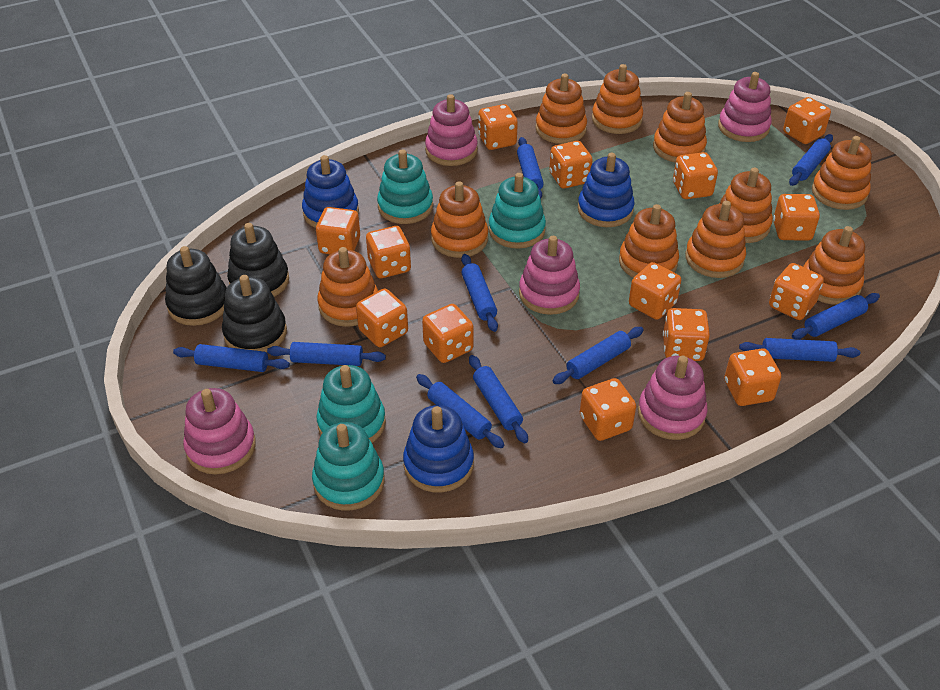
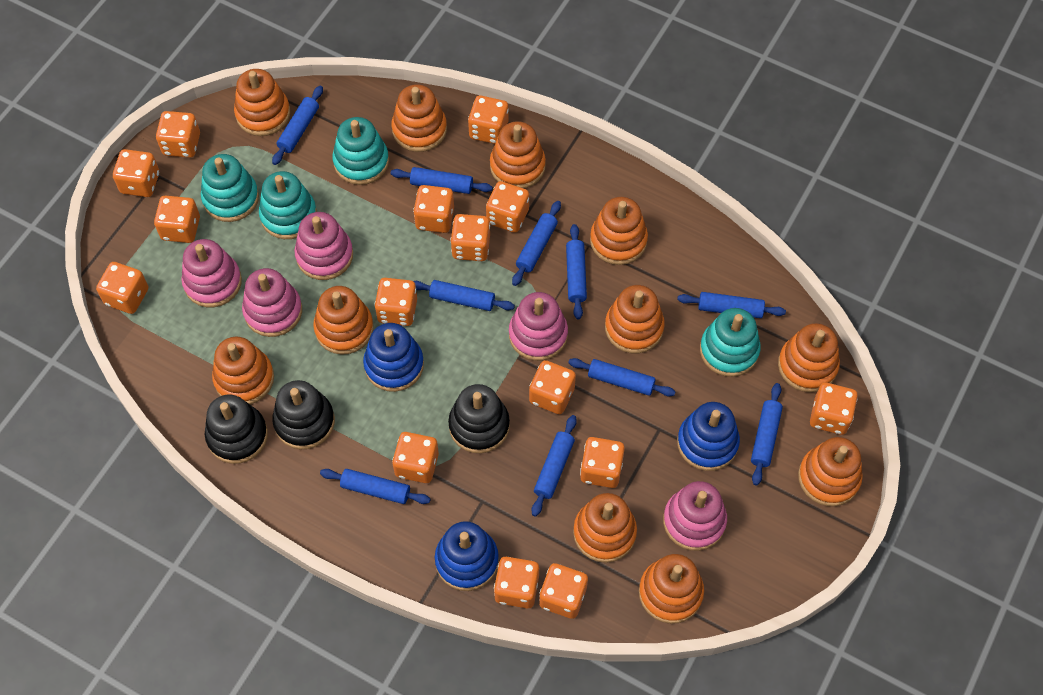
orange dice: 14 -> 15
orange stacking toy: 10 -> 11

